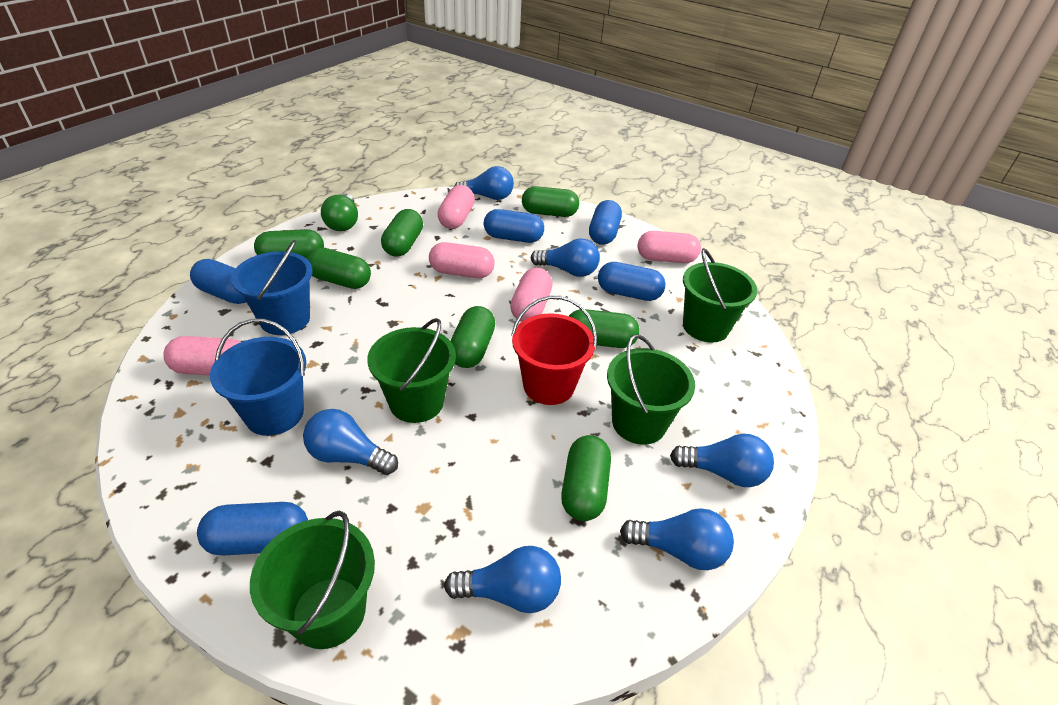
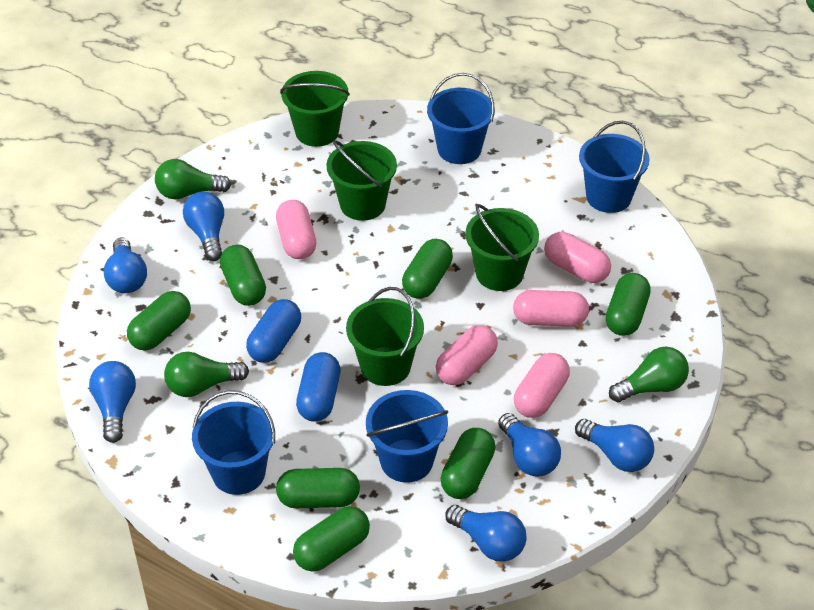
blue bucket: 2 -> 4
blue capsule: 5 -> 2
green light bulb: 1 -> 3
red bucket: 1 -> 0

